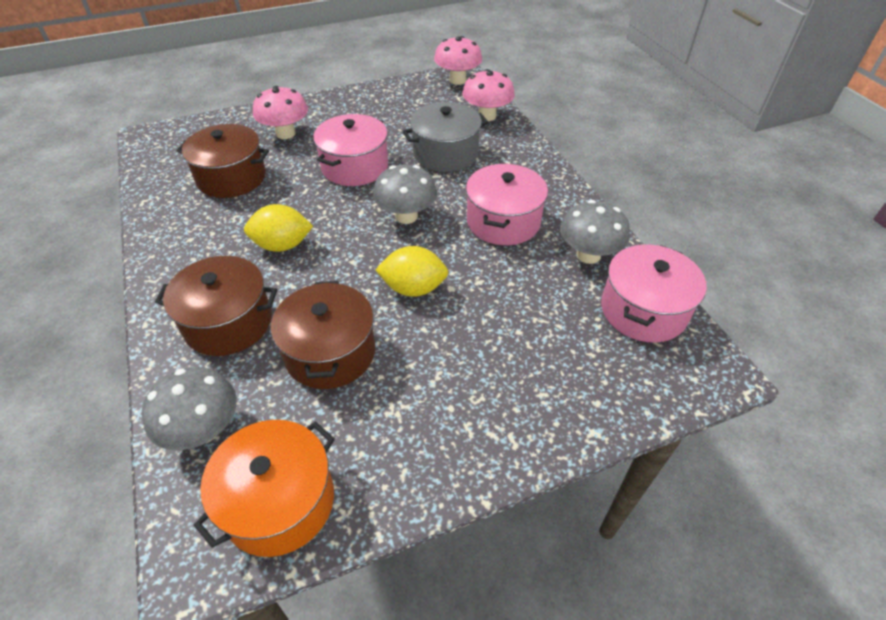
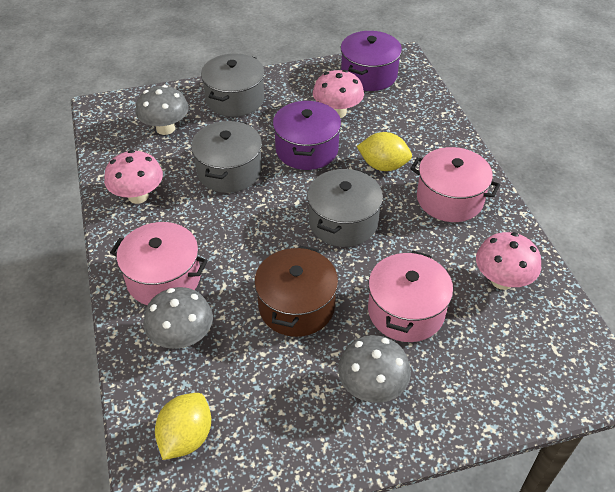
brown pot: 3 -> 1
grey pot: 1 -> 3
orange pot: 1 -> 0
purple pot: 0 -> 2

